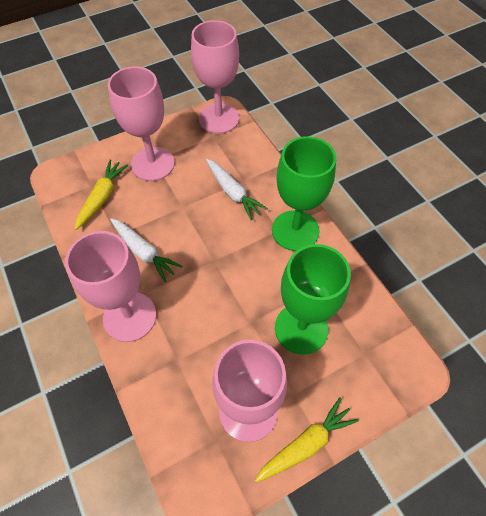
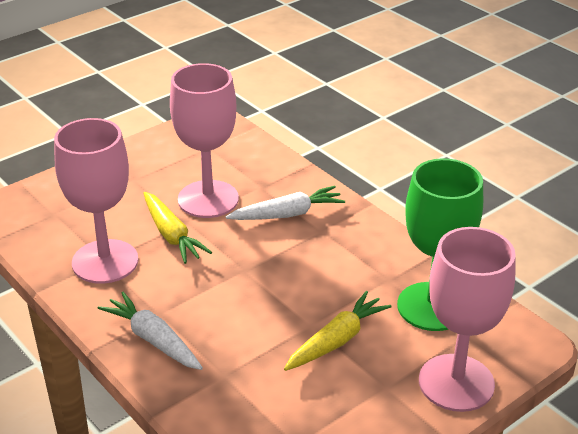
green goblet: 2 -> 1
pink goblet: 4 -> 3

